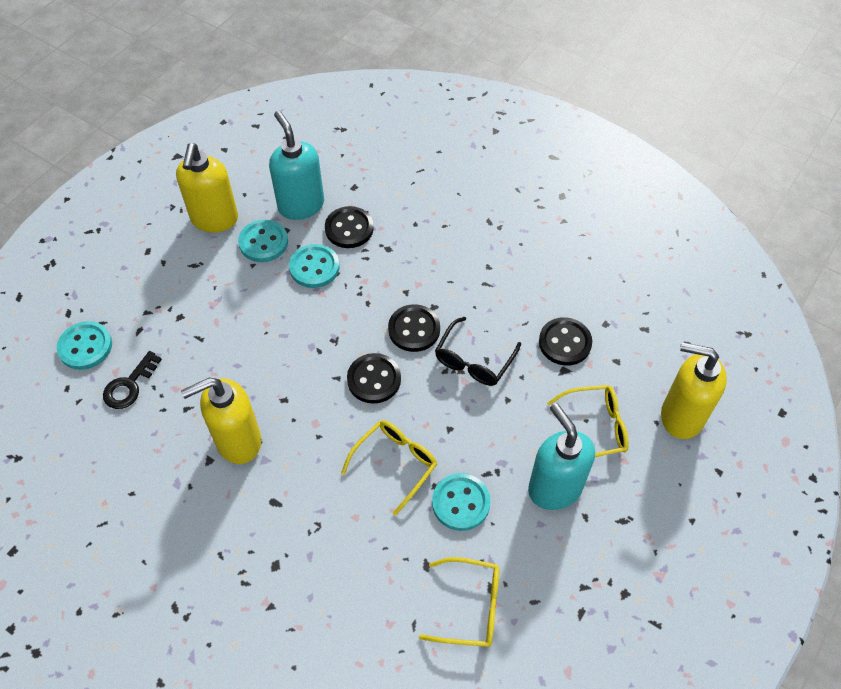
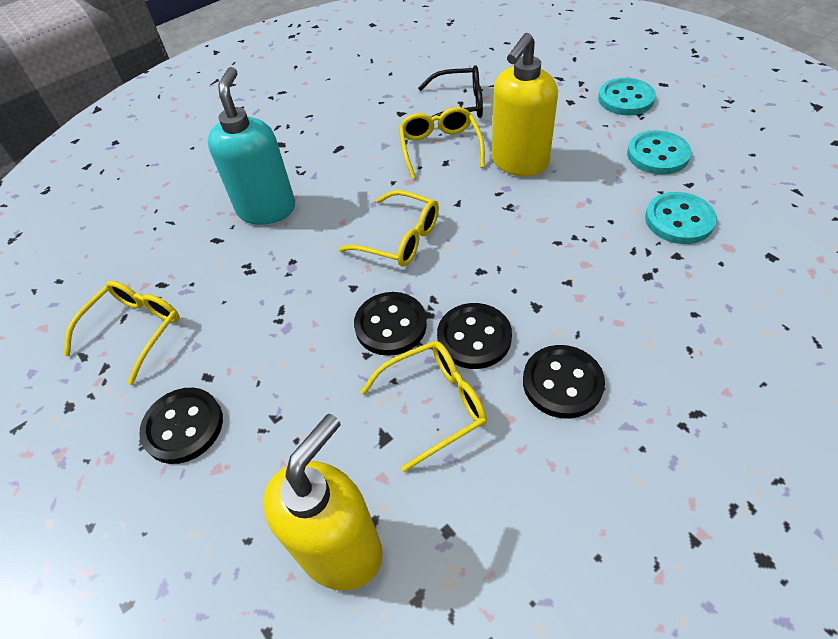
black key: 1 -> 0
turquoise button: 4 -> 3
turquoise soap dispenser: 2 -> 1
yellow glasses: 3 -> 4
yellow soap dispenser: 3 -> 2

